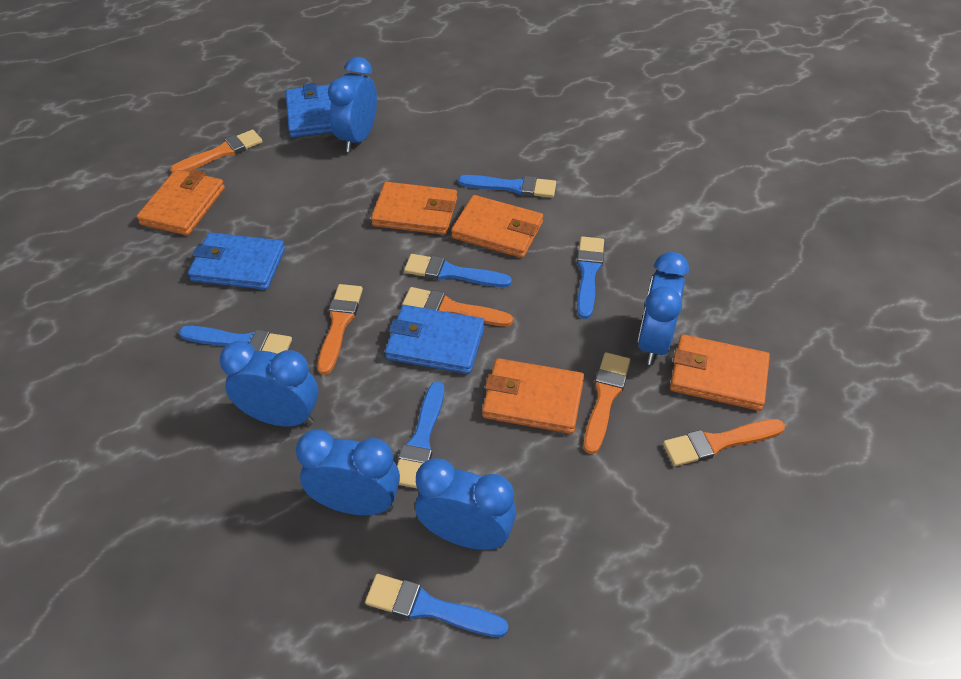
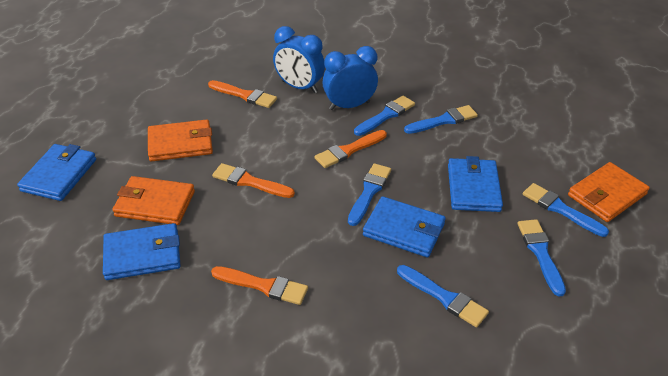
blue clock: 5 -> 2
blue wallet: 3 -> 4
orange brush: 5 -> 4
orange wallet: 5 -> 3

